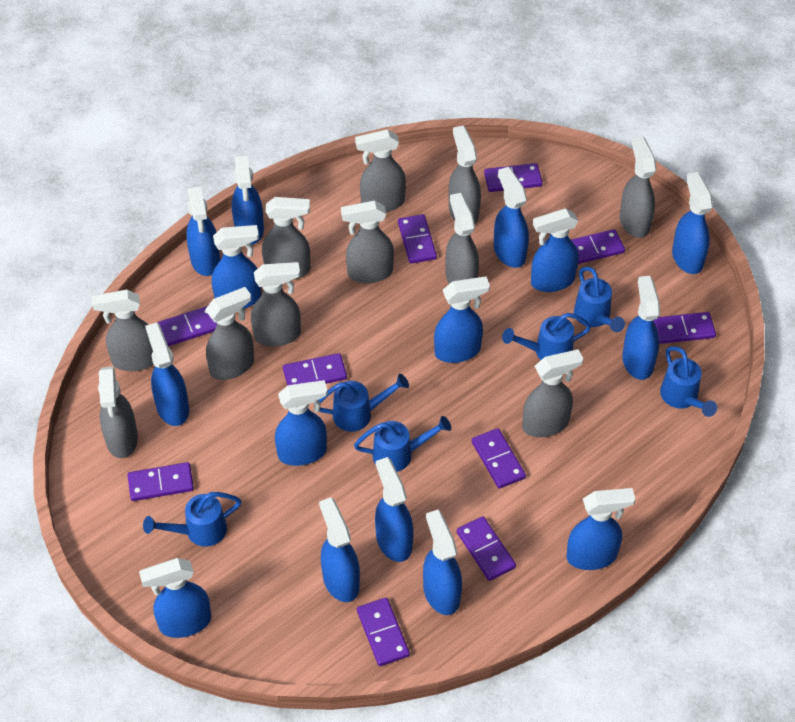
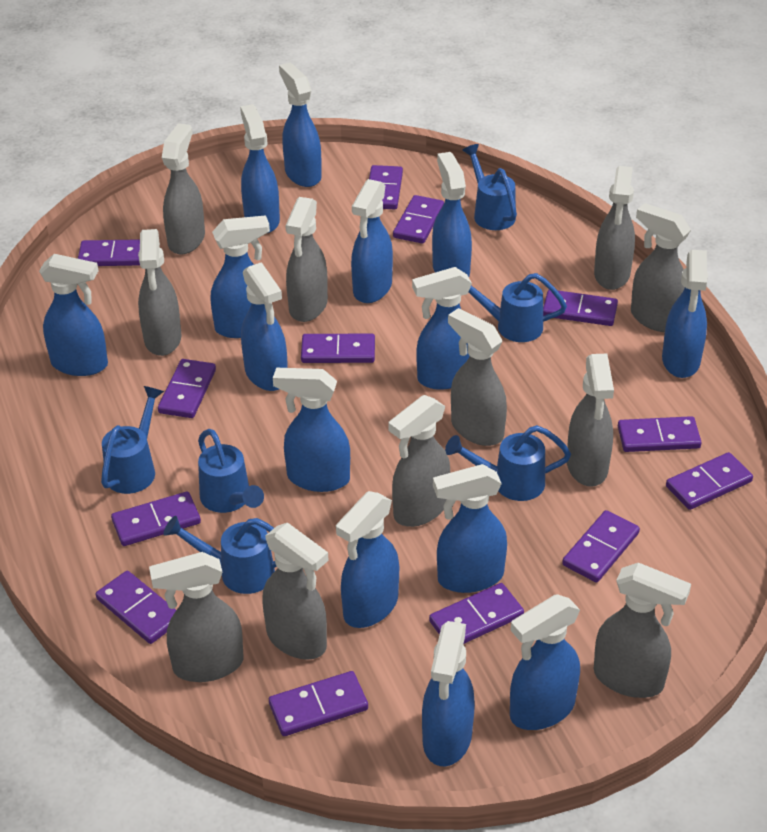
blue spray bottle: 15 -> 14
purple domino: 10 -> 13

